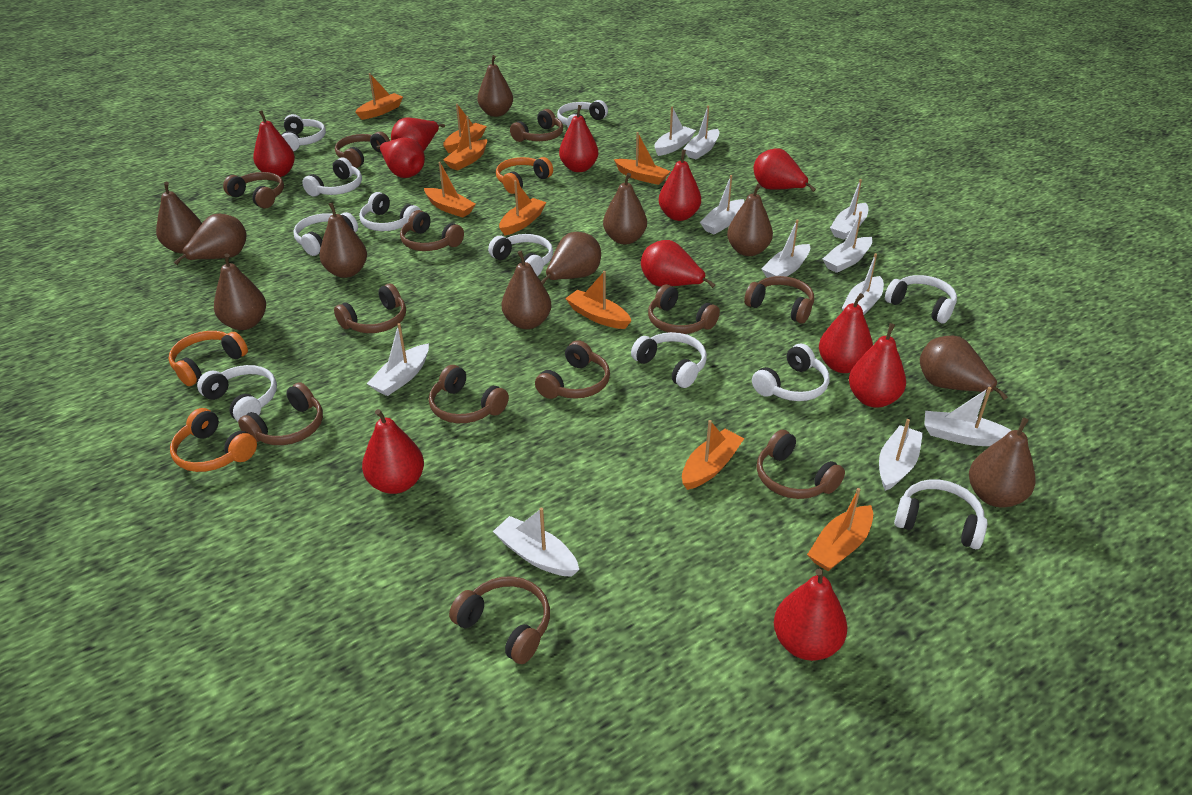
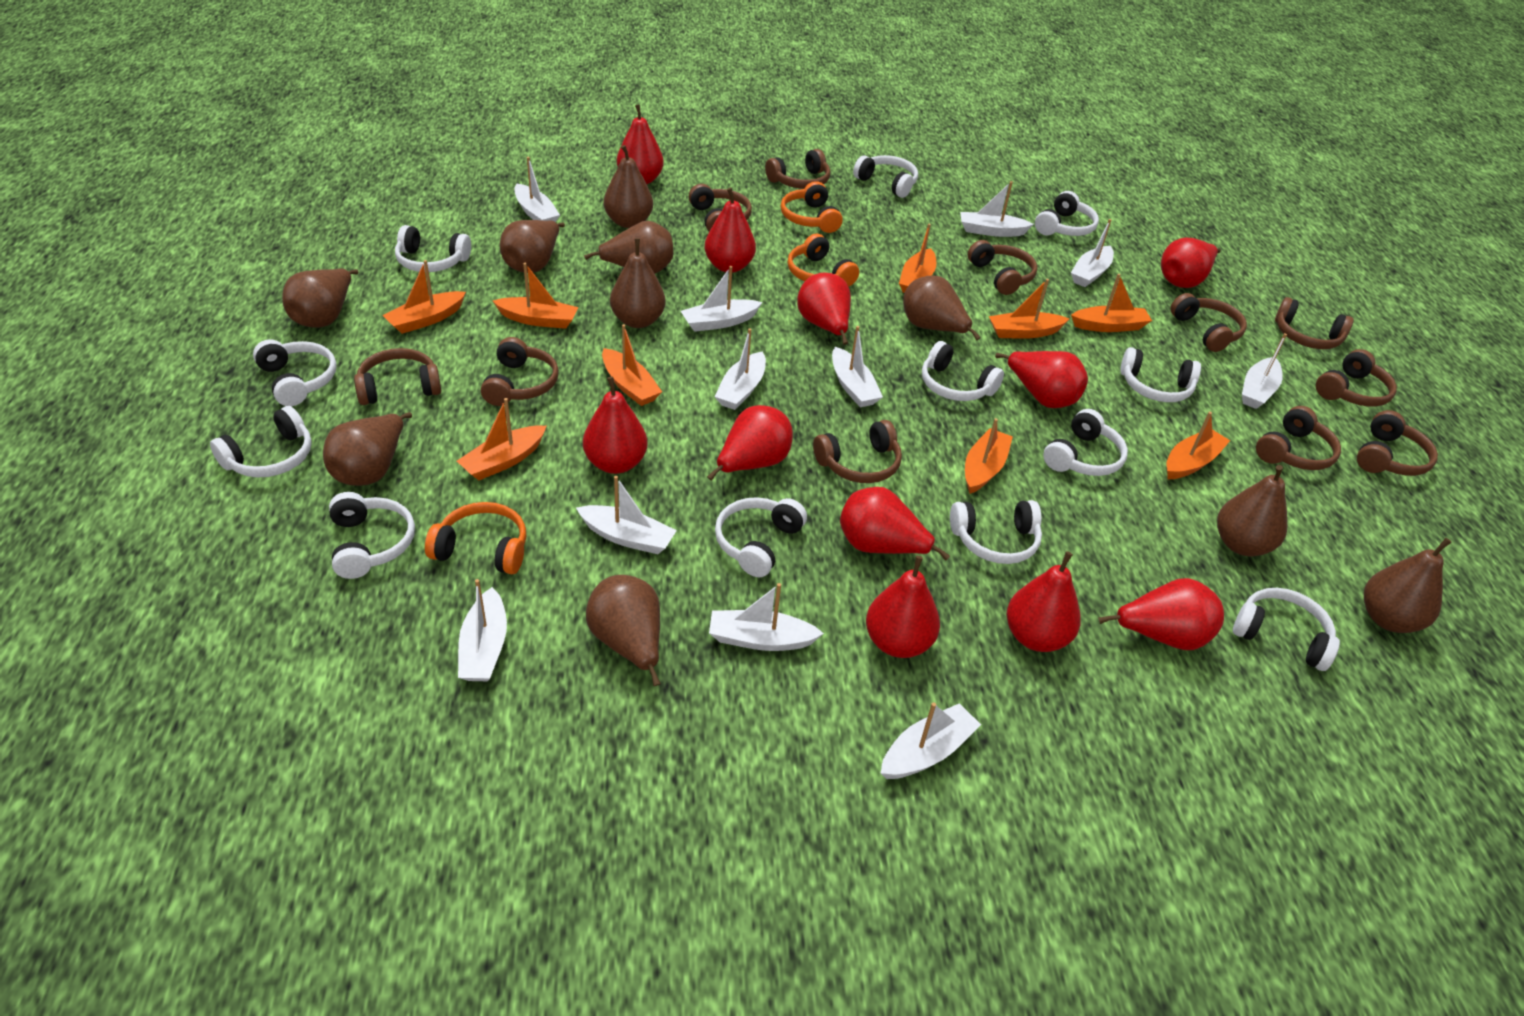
brown headphones: 12 -> 11
brown pear: 11 -> 10
white headphones: 11 -> 12

